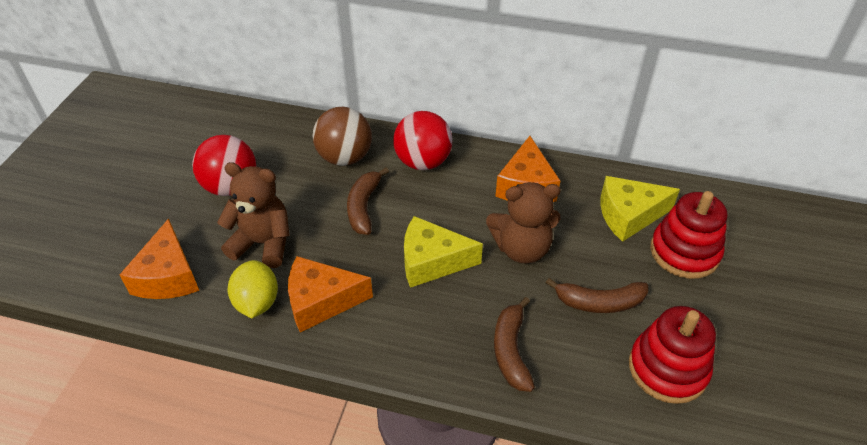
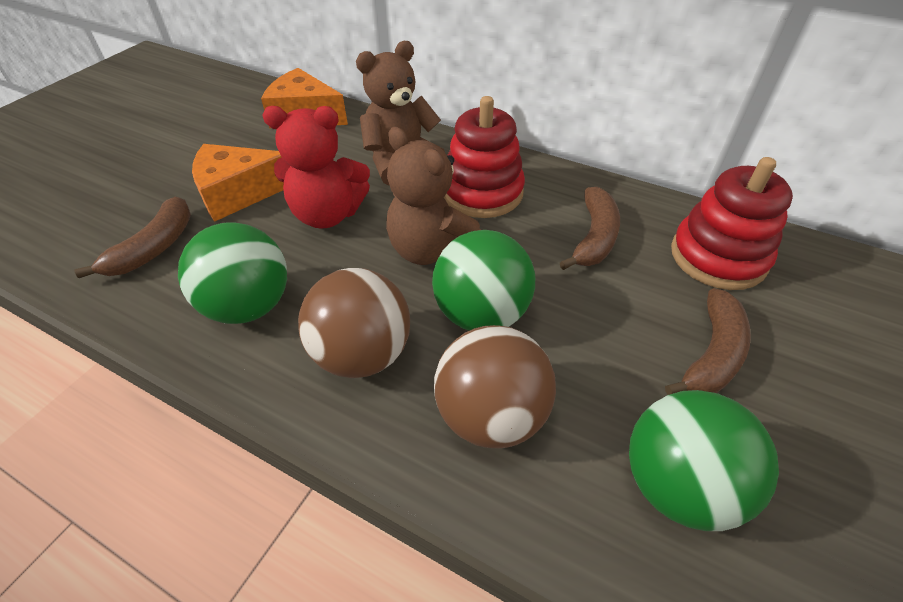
brown ball: 1 -> 2
green ball: 0 -> 3
orange cheese: 3 -> 2
red ball: 2 -> 0
red teddy bear: 0 -> 1
yellow cheese: 2 -> 0
yellow lemon: 1 -> 0

